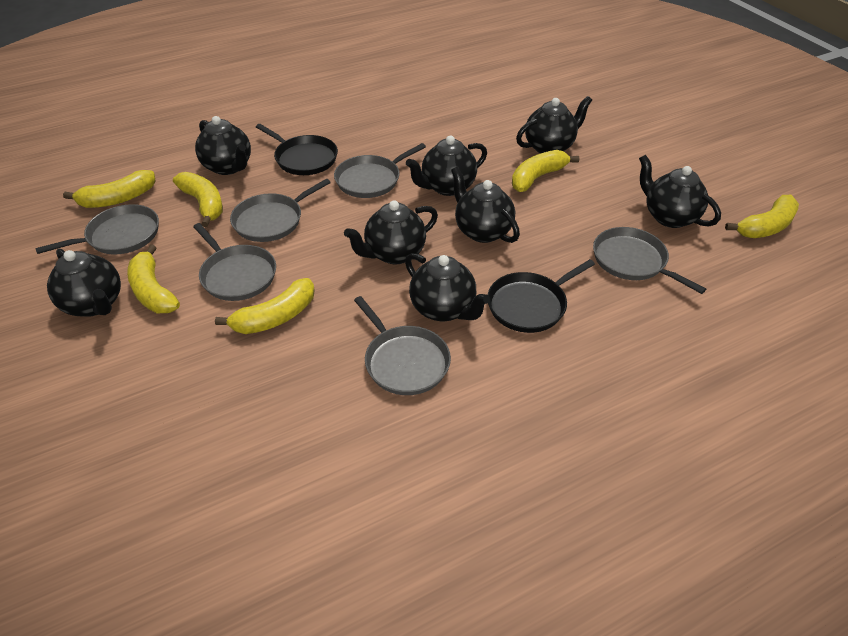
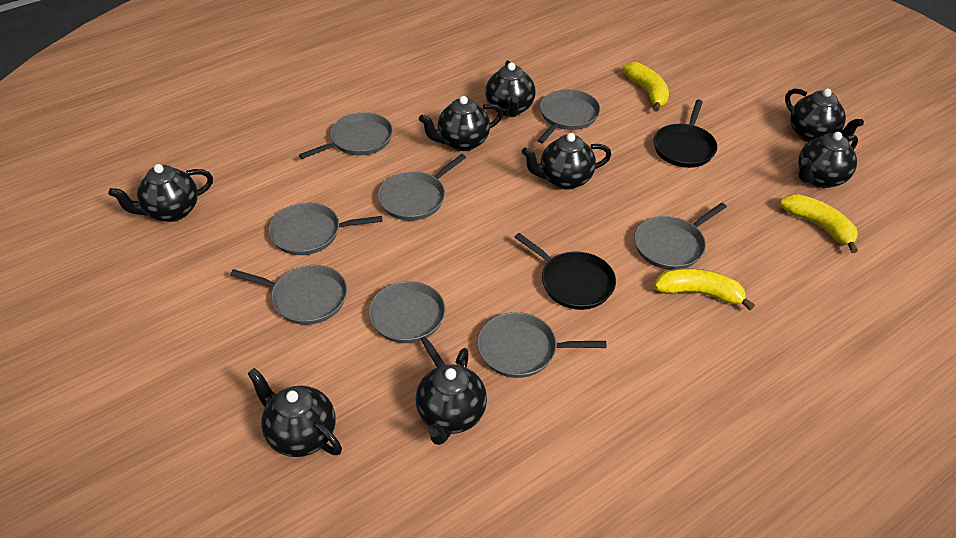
grey pan: 6 -> 8
yellow banana: 6 -> 3

